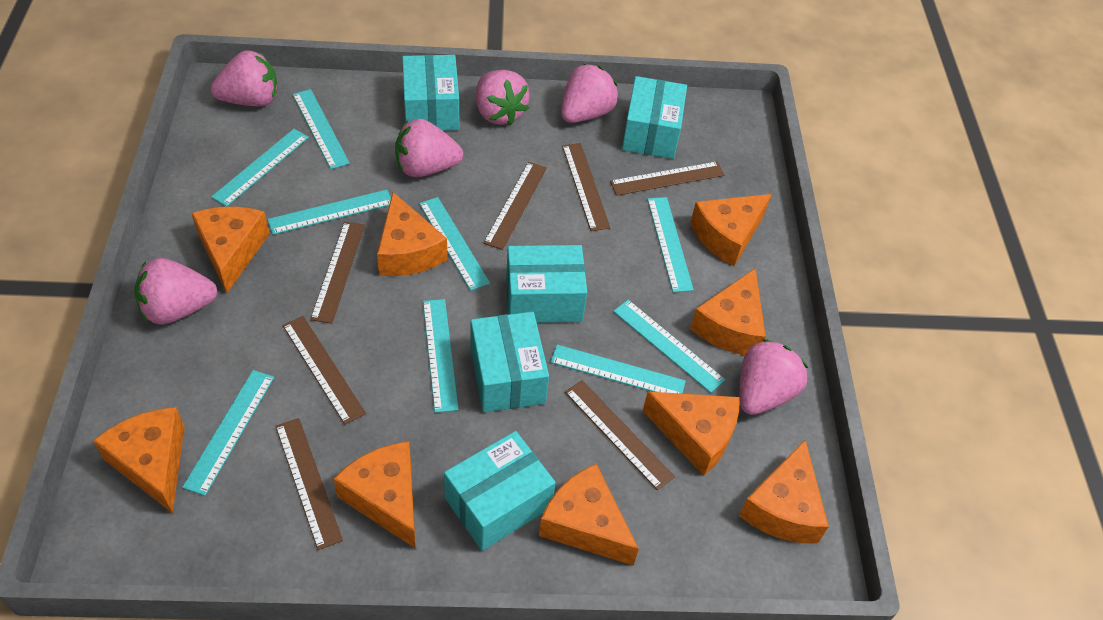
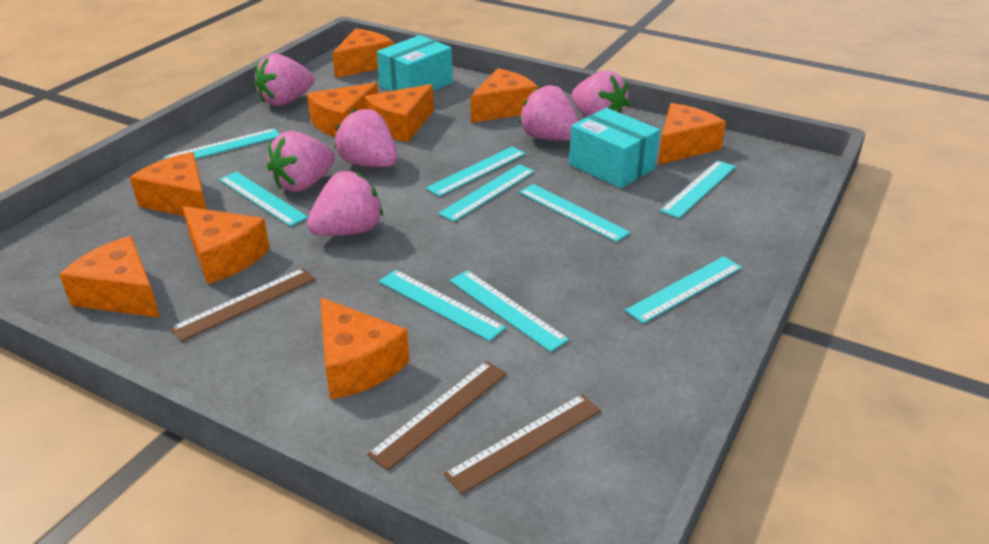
brown ruler: 7 -> 3
turquoise box: 5 -> 2

